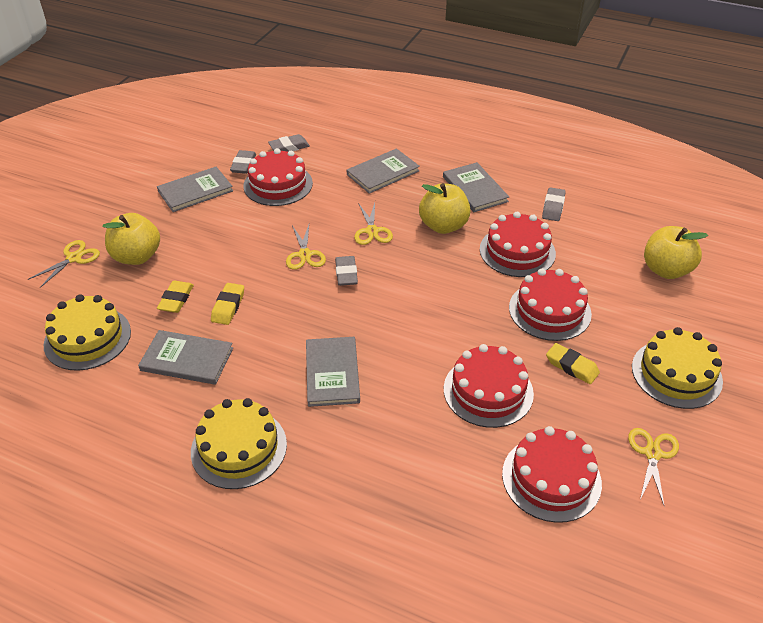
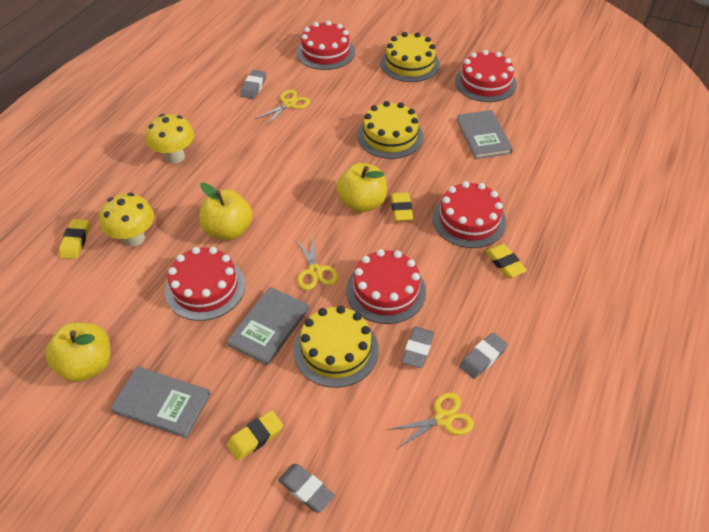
grey book: 5 -> 3
yellow eraser: 3 -> 4
yellow mushroom: 0 -> 2
yellow scissors: 4 -> 3

